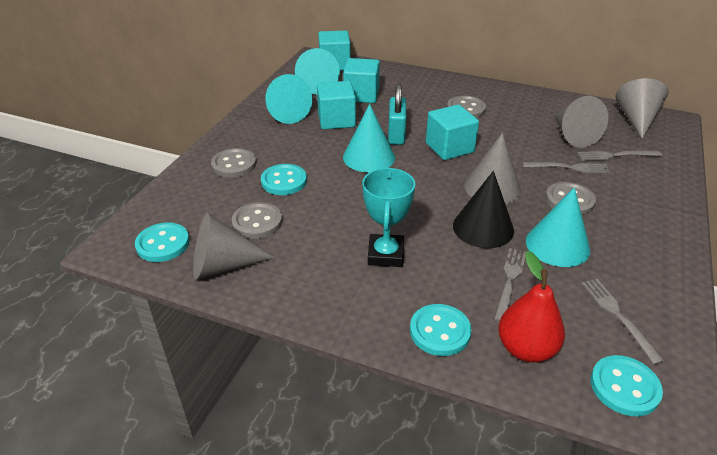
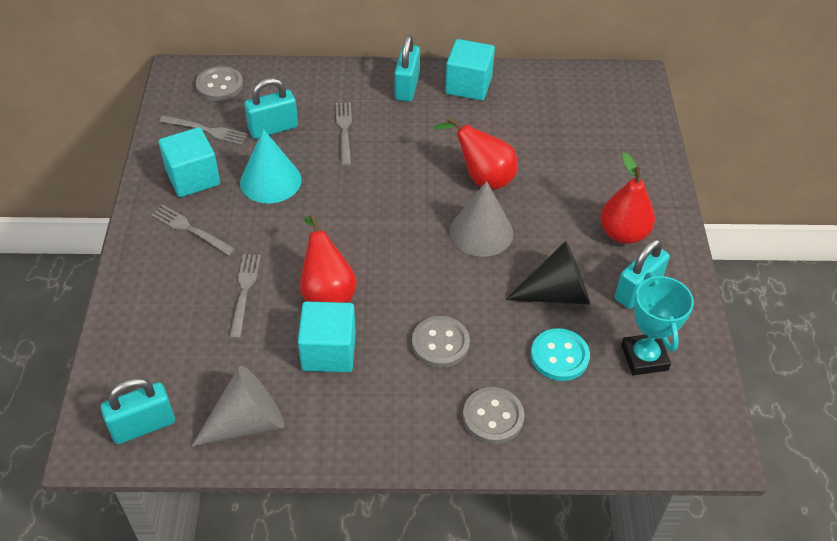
grey button: 4 -> 3
grey cone: 4 -> 2
red pear: 1 -> 3
turquoise button: 4 -> 1
turquoise cone: 4 -> 1
turquoise cube: 4 -> 3
turquoise padlock: 1 -> 4

